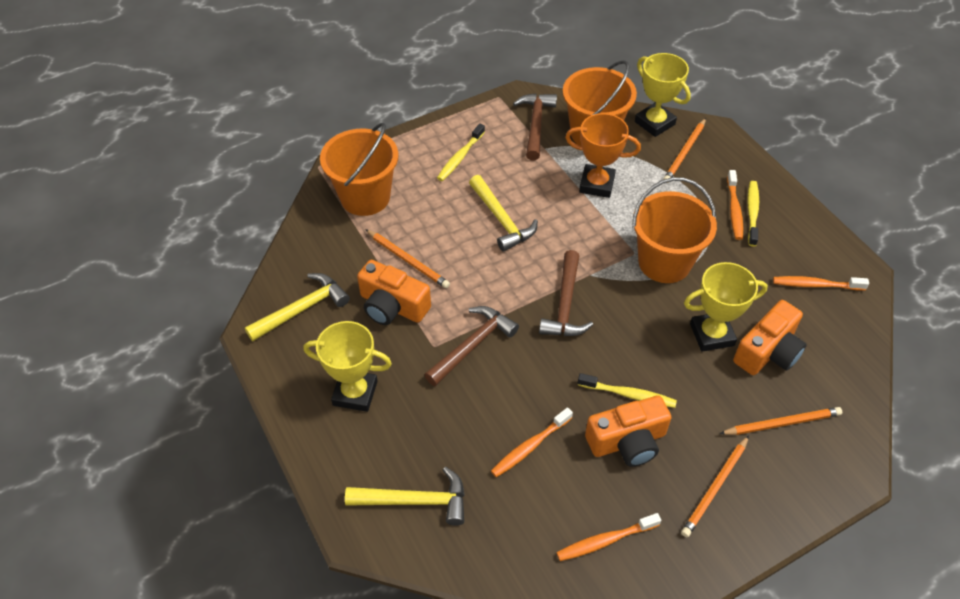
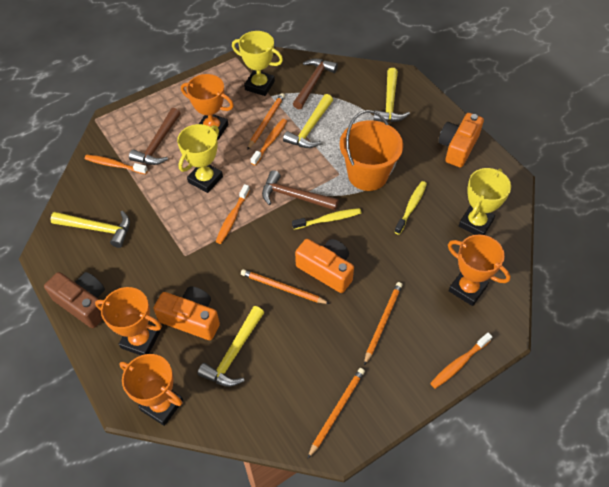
brown camera: 0 -> 1
orange bucket: 3 -> 1
orange trophy: 1 -> 4
yellow hammer: 3 -> 4
yellow toothbrush: 3 -> 2

